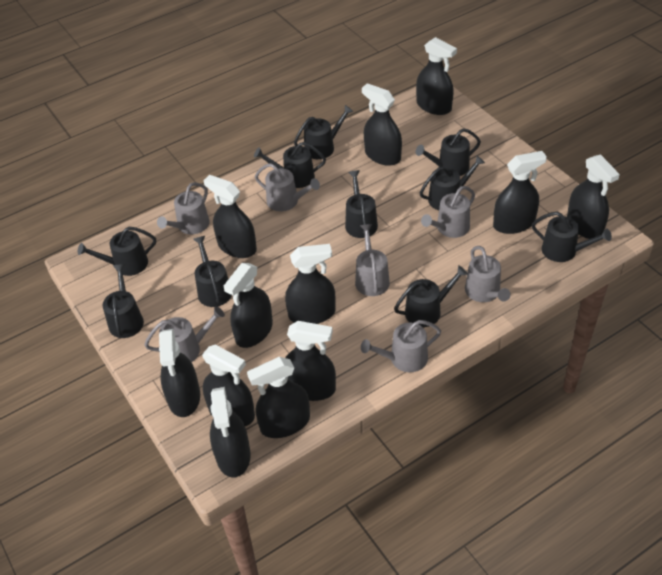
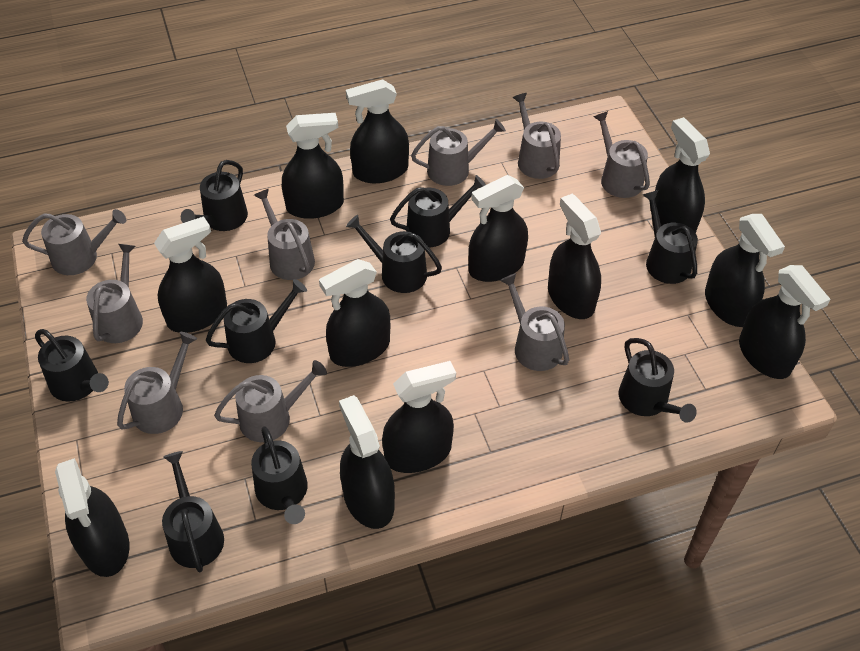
black watering can: 10 -> 9
grey watering can: 7 -> 9

